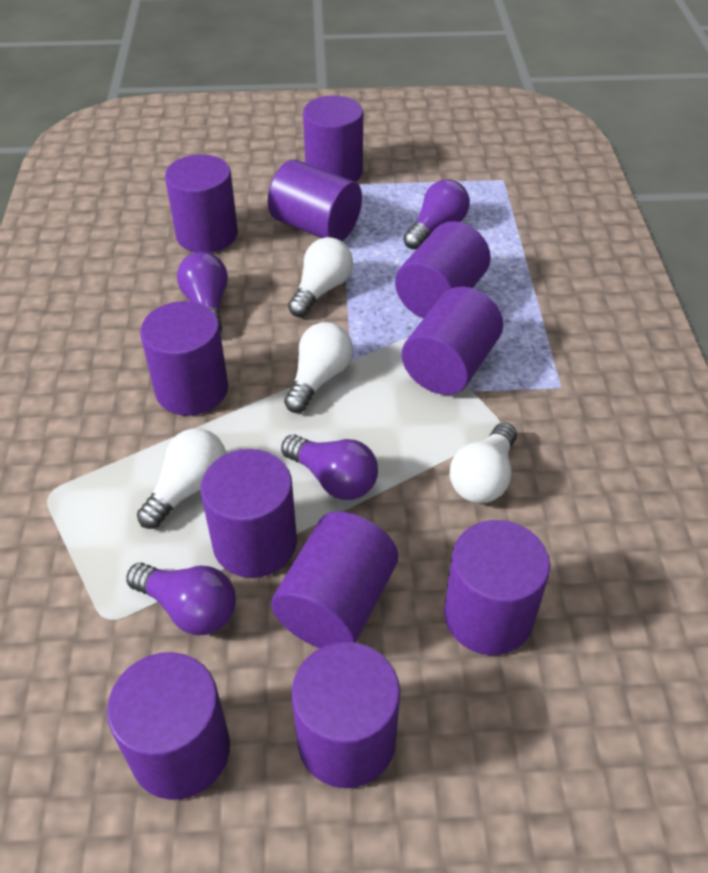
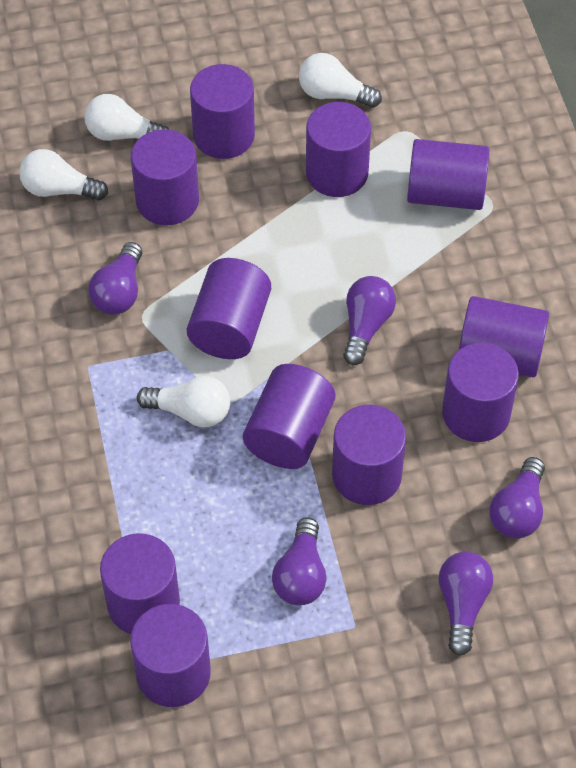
purple light bulb: 4 -> 5

